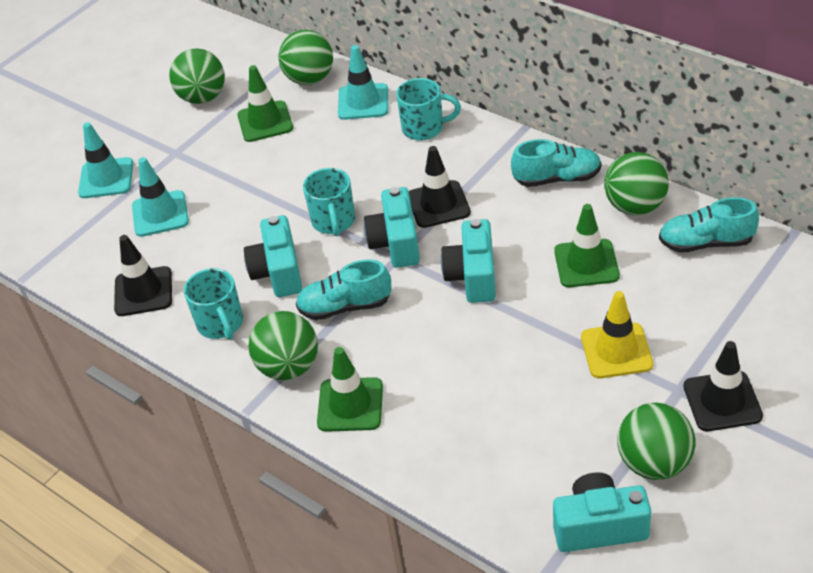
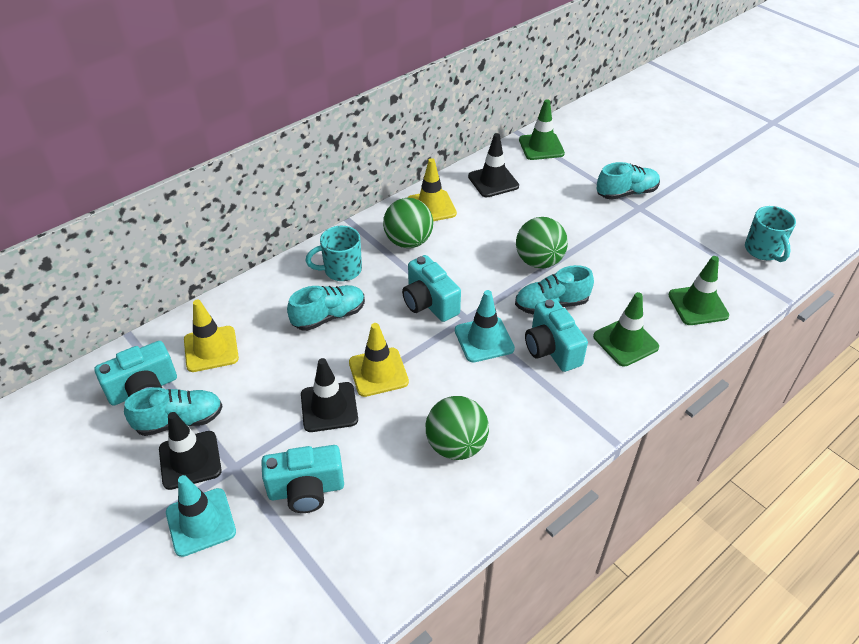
green ball: 5 -> 3
turquoise mug: 3 -> 2
turquoise shoe: 3 -> 4
turquoise traffic cone: 3 -> 2
yellow traffic cone: 1 -> 3

